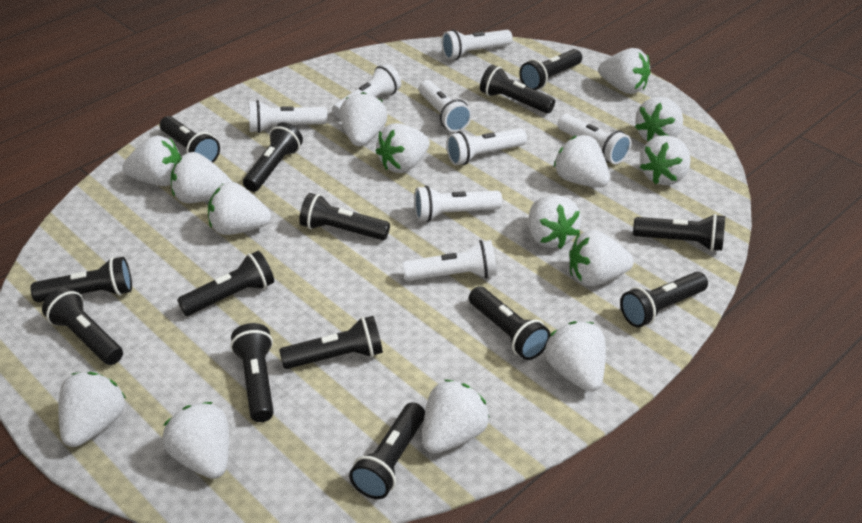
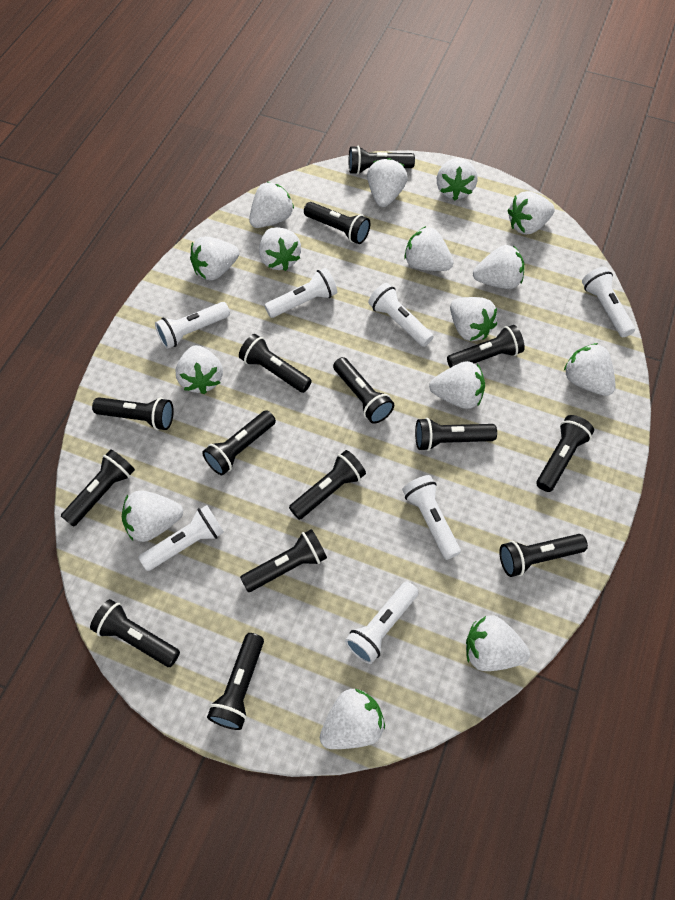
black flashlight: 14 -> 15
white flashlight: 8 -> 7

